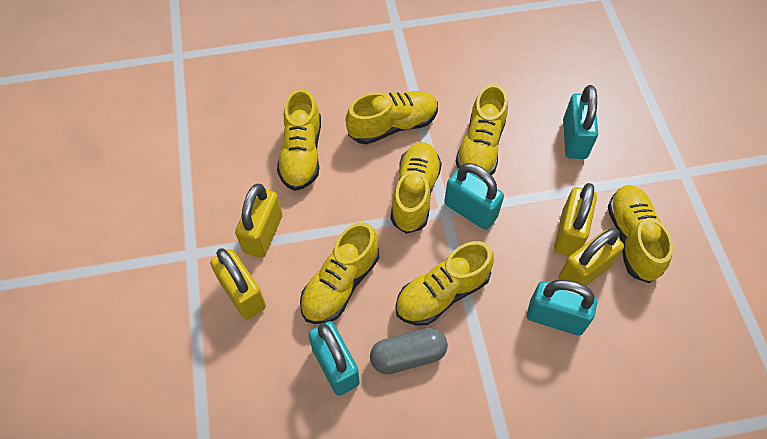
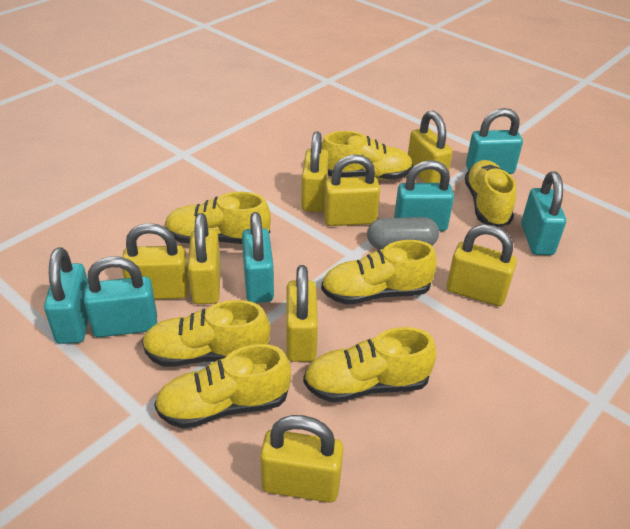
turquoise padlock: 4 -> 6
yellow padlock: 4 -> 8

